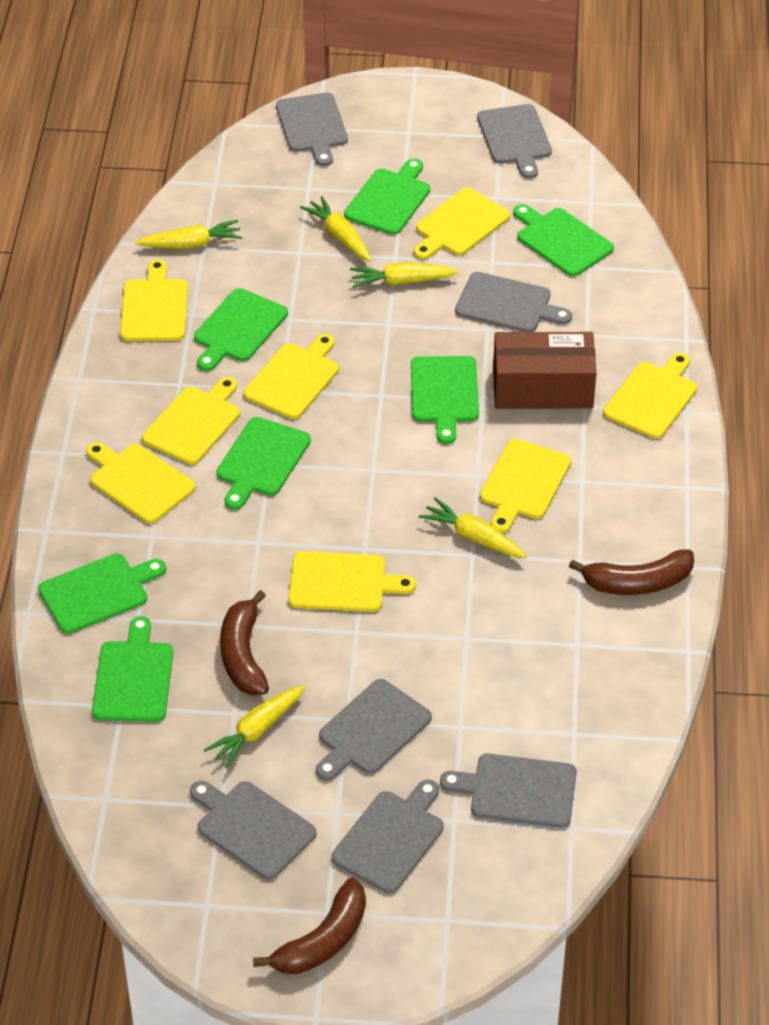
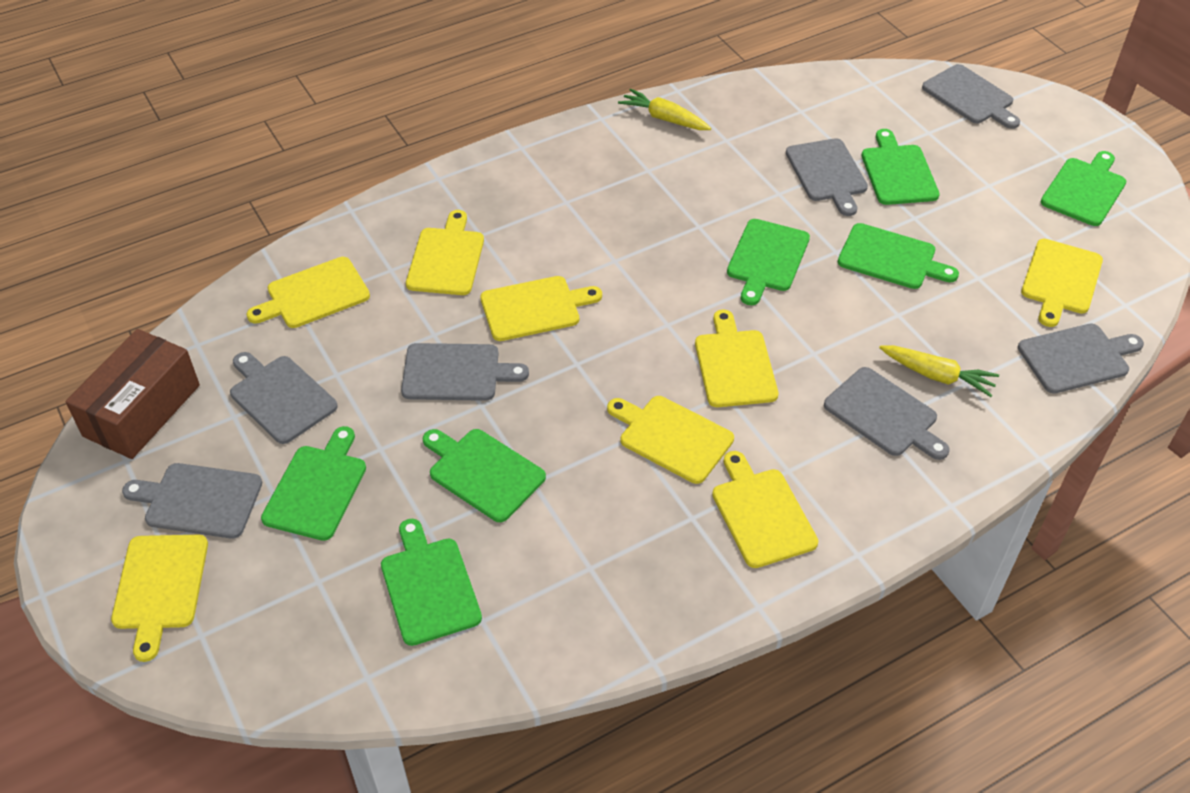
brown banana: 3 -> 0
yellow carrot: 5 -> 2

